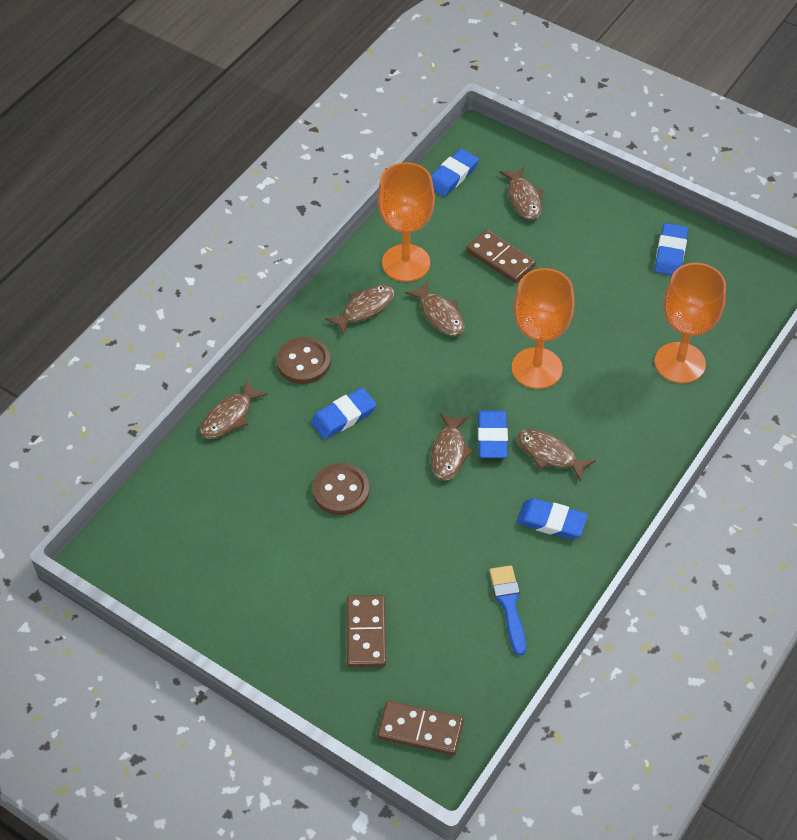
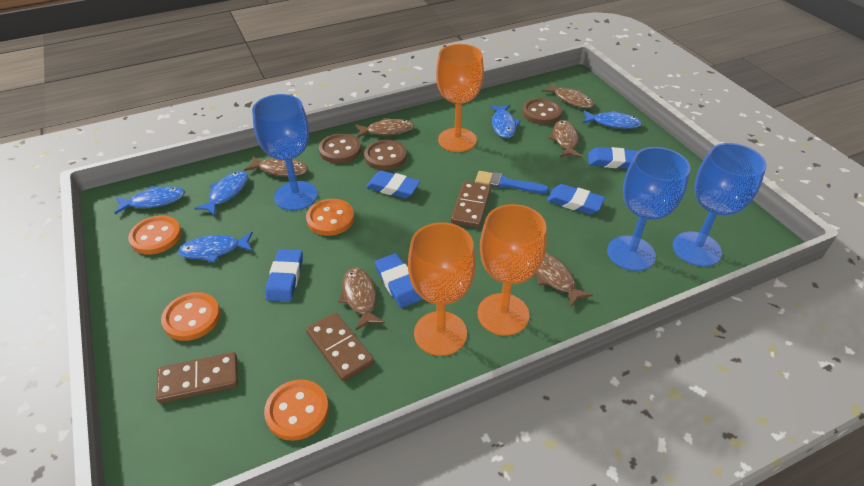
blue fish: 0 -> 5
blue goblet: 0 -> 3
brown button: 2 -> 3
orange button: 0 -> 4

